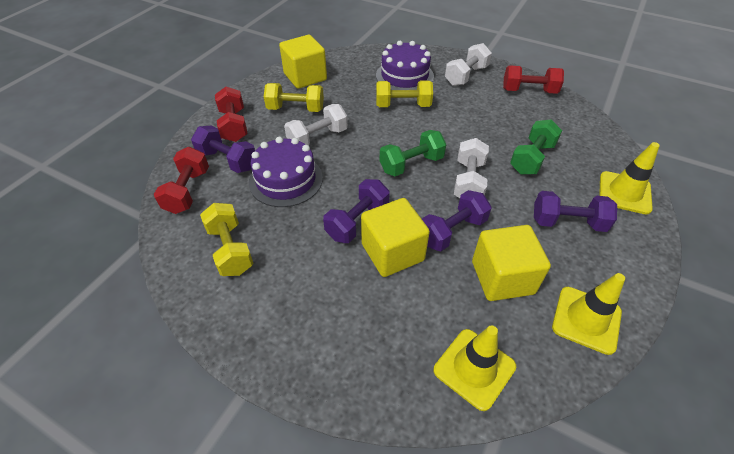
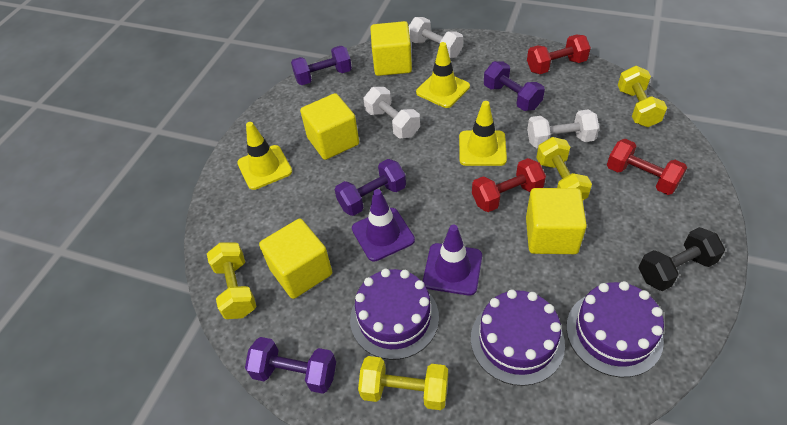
black dumbbell: 0 -> 1
green dumbbell: 2 -> 0
purple cake: 2 -> 3
purple traffic cone: 0 -> 2
yellow cube: 3 -> 4
yellow dumbbell: 3 -> 4

